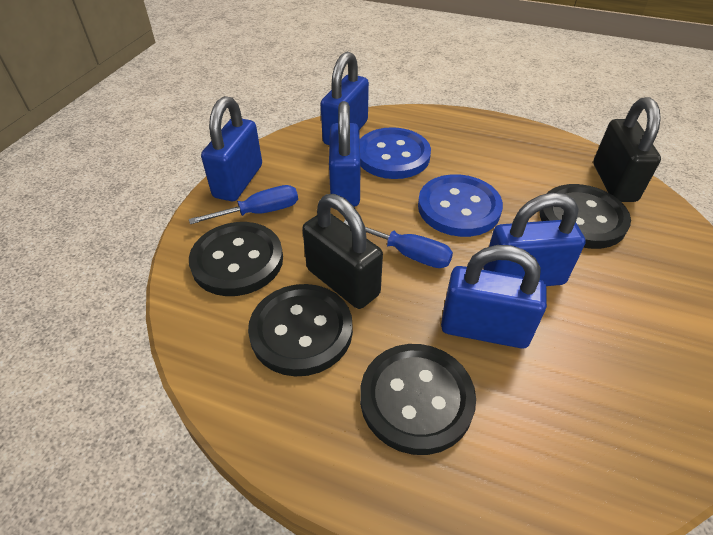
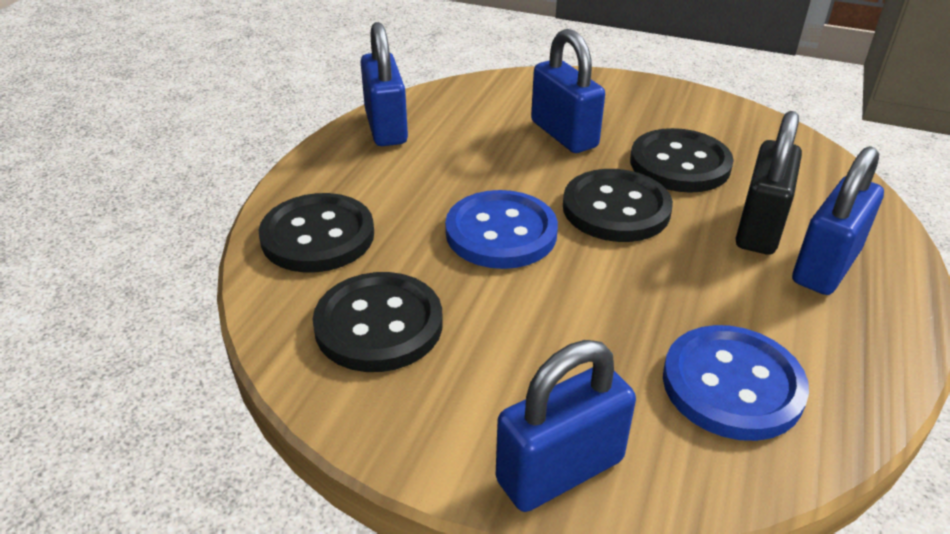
black padlock: 2 -> 1
blue padlock: 5 -> 4
blue screwdriver: 2 -> 0

